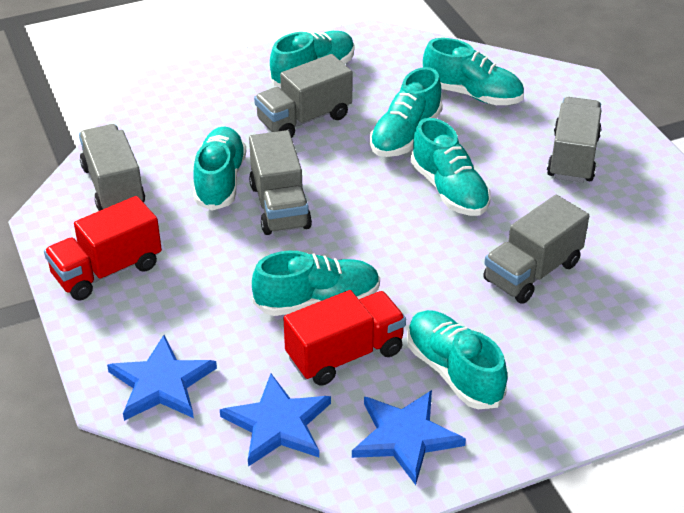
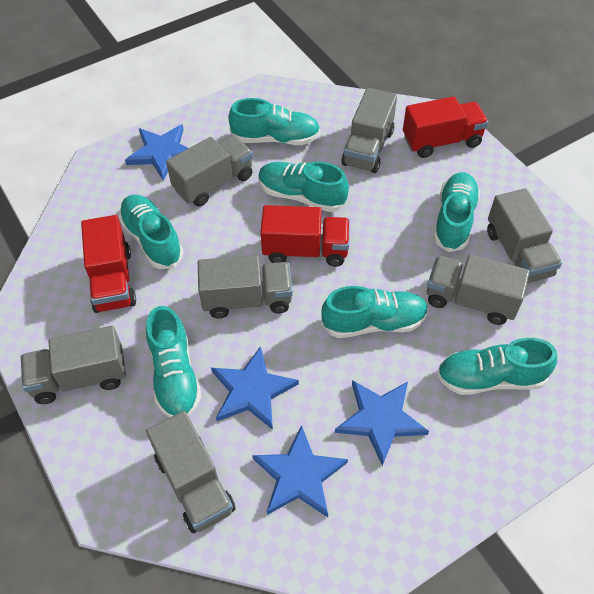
blue star: 3 -> 4
grey truck: 5 -> 7
red truck: 2 -> 3

